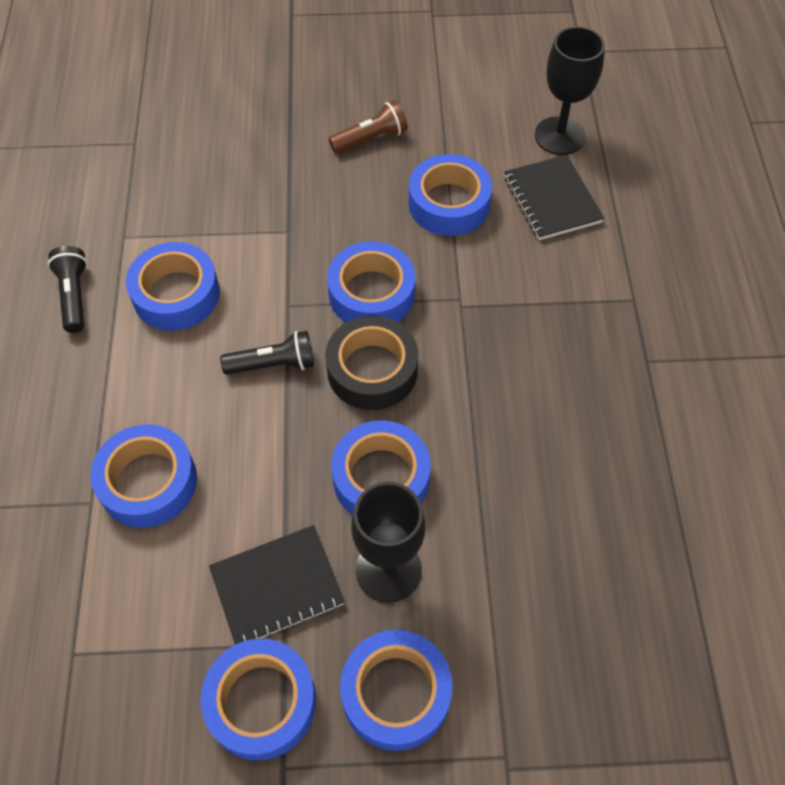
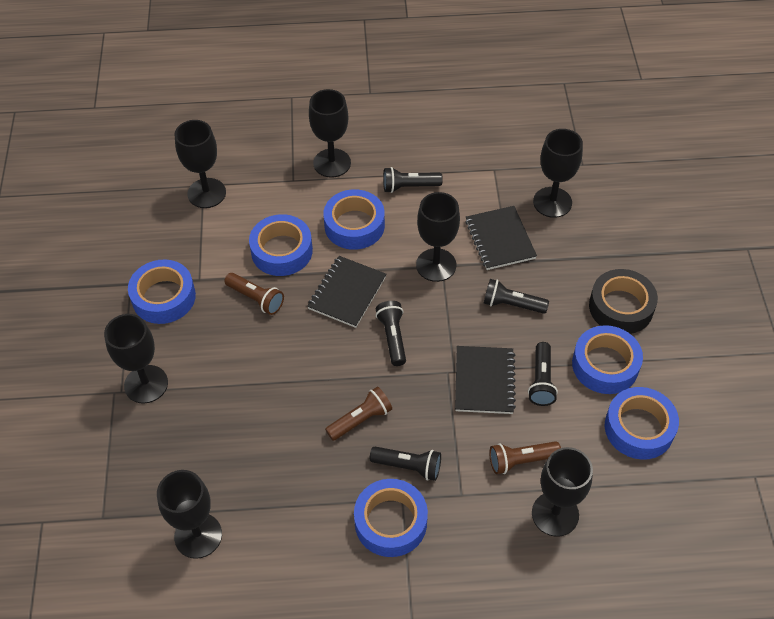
black flashlight: 2 -> 5
black goblet: 2 -> 7
black notebook: 2 -> 3
blue tape: 7 -> 6
brown flashlight: 1 -> 3

